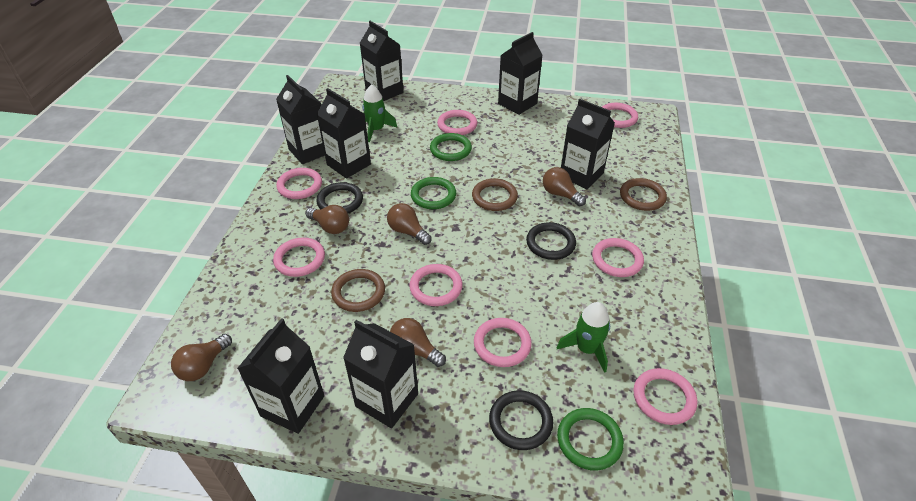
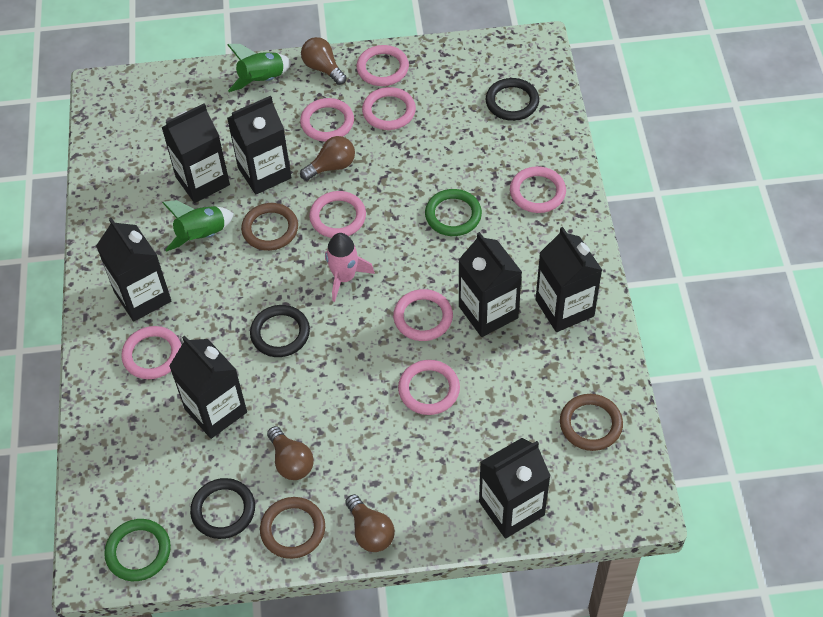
brown light bulb: 5 -> 4
green ring: 3 -> 2
pink rocket: 0 -> 1

